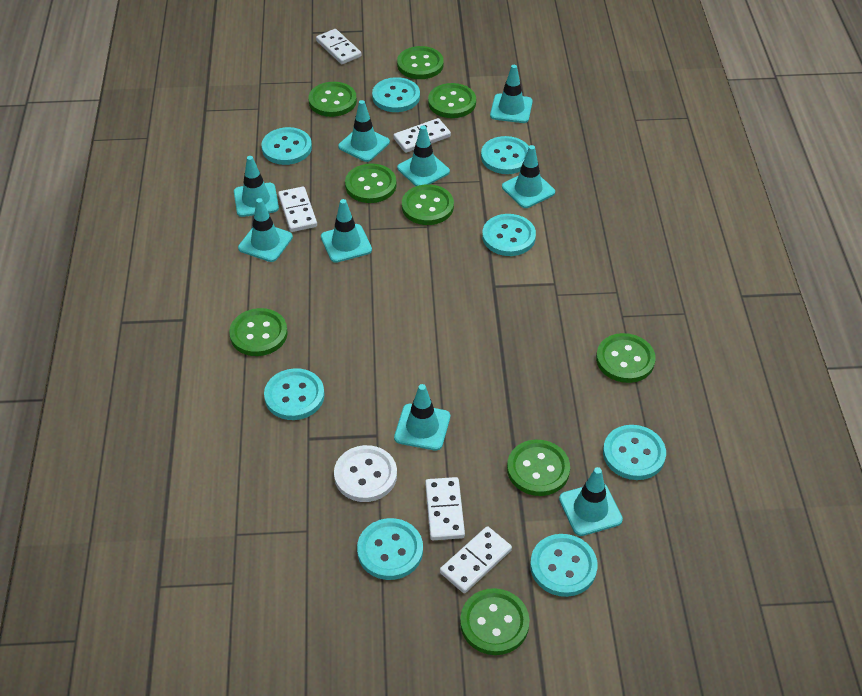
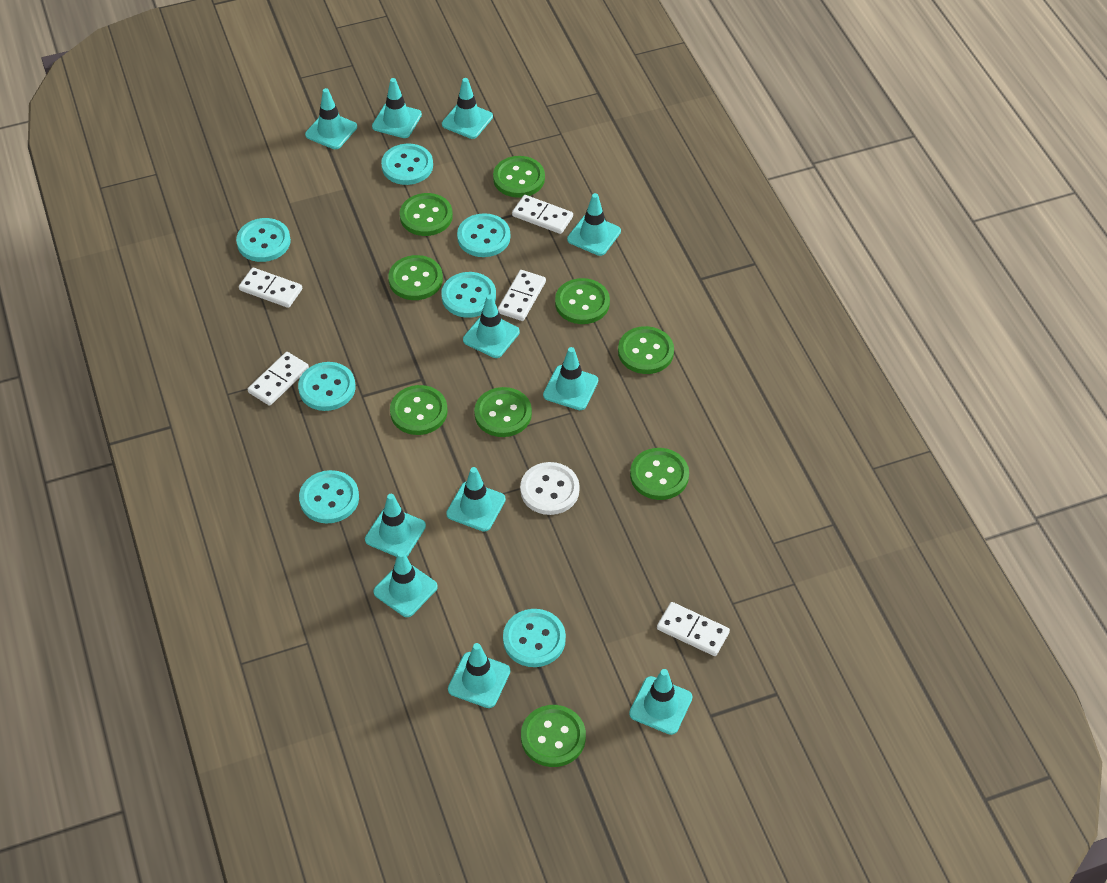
turquoise button: 8 -> 7
turquoise traffic cone: 9 -> 11

